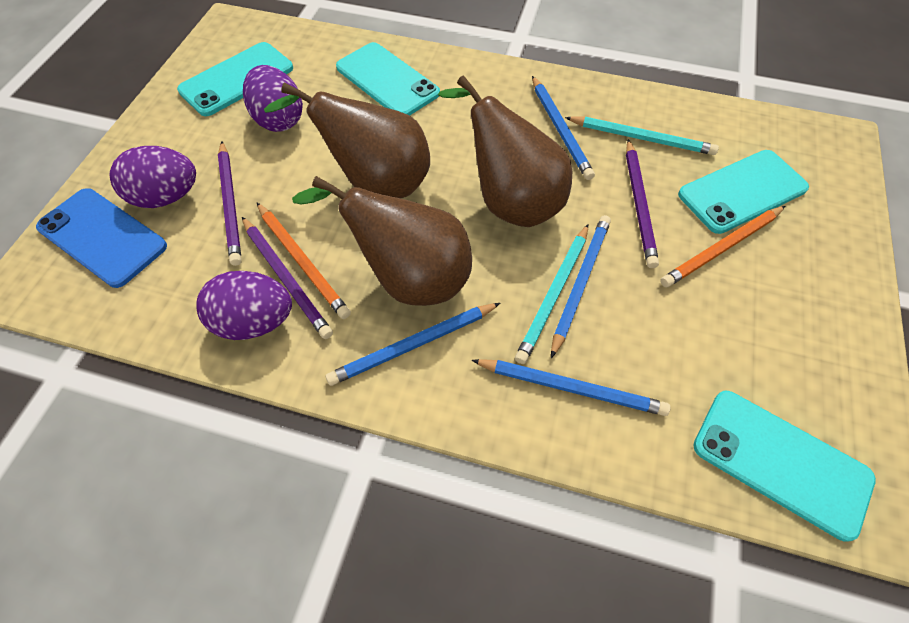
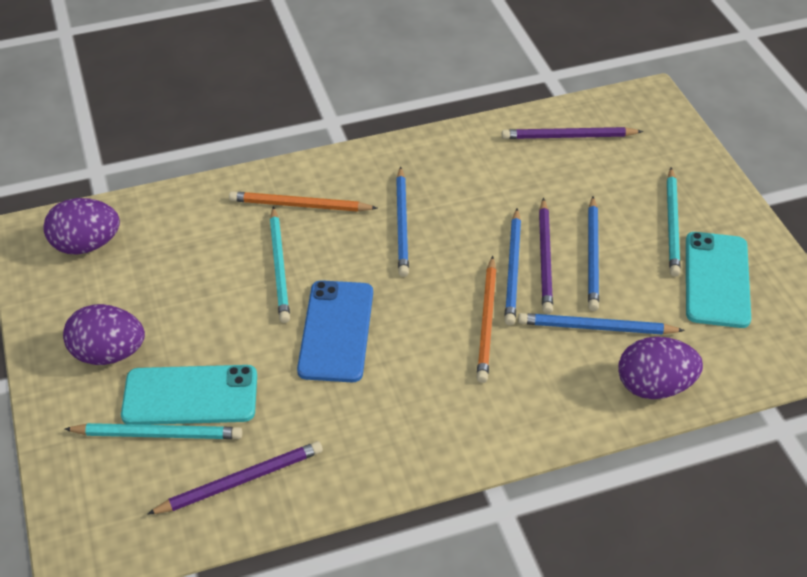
brown pear: 3 -> 0
turquoise pencil: 2 -> 3
turquoise phone: 4 -> 2

